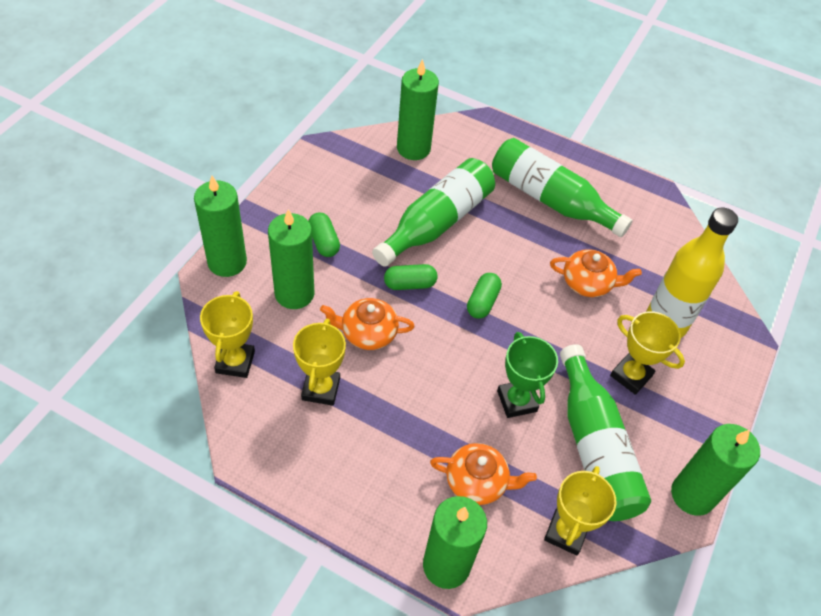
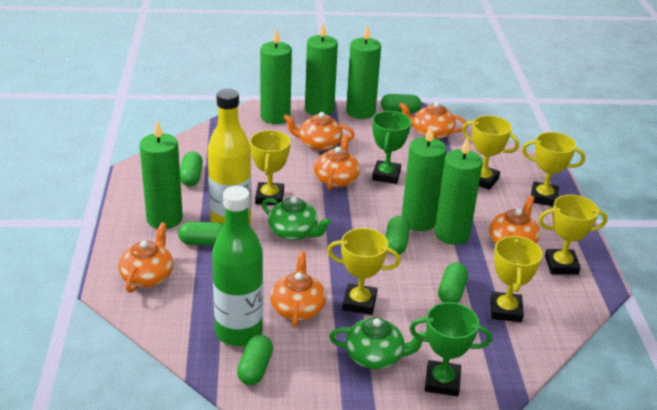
green bottle: 3 -> 1
green candle: 5 -> 6
green capsule: 3 -> 6
green teapot: 0 -> 2
green trophy: 1 -> 2
orange teapot: 3 -> 6
yellow trophy: 4 -> 6

